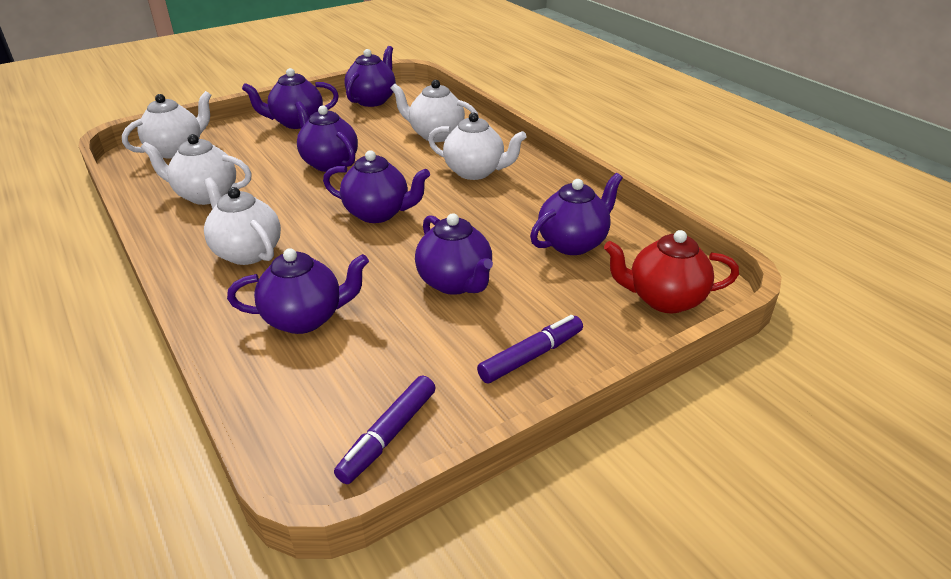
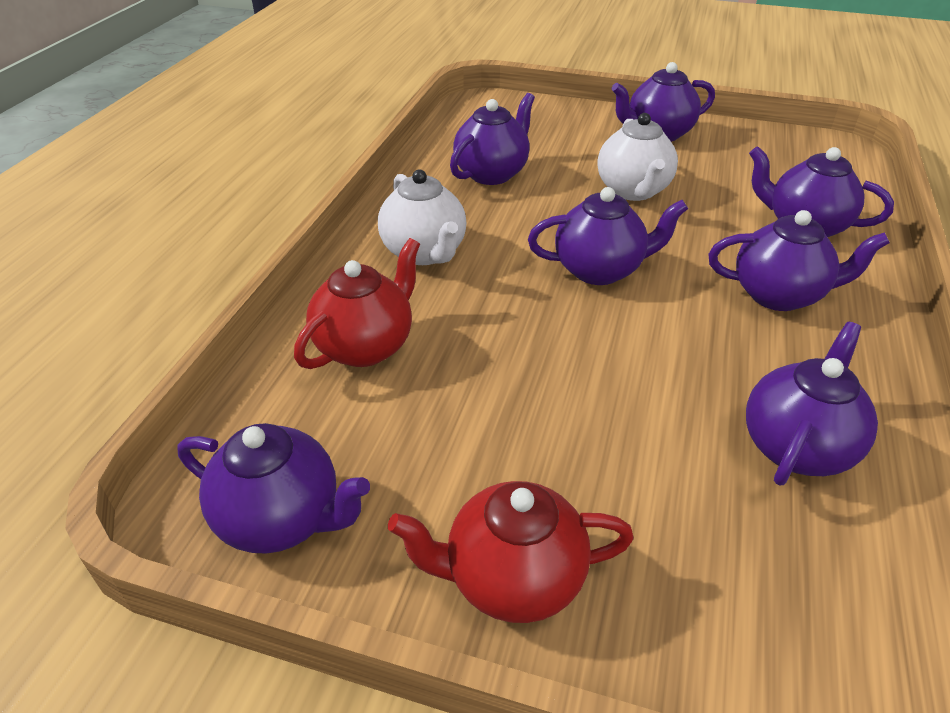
purple marker: 2 -> 0
red teapot: 1 -> 2
white teapot: 5 -> 2

